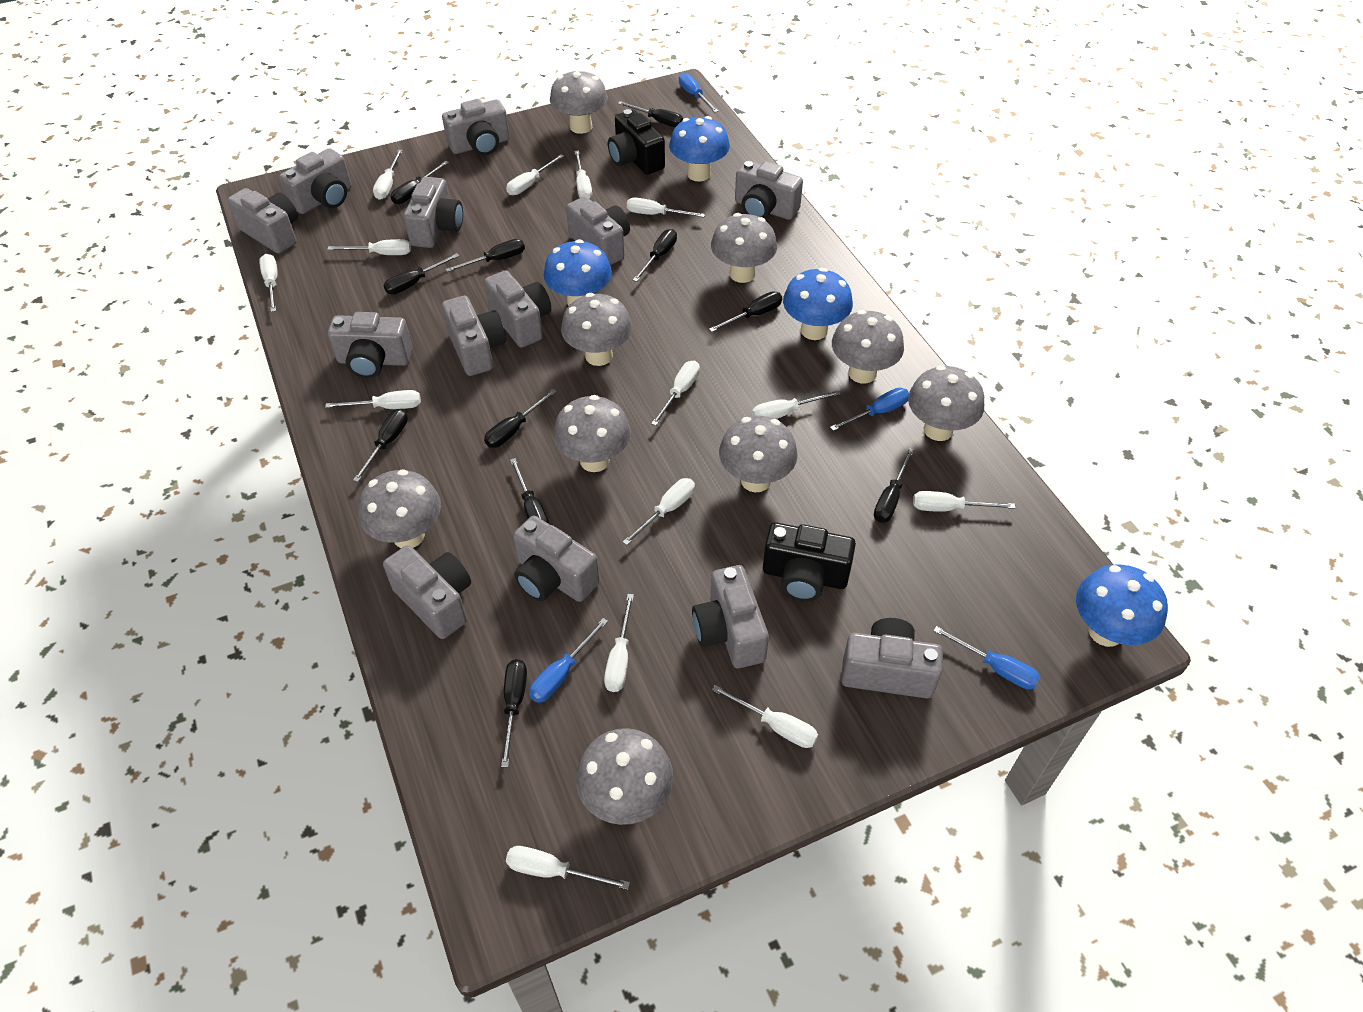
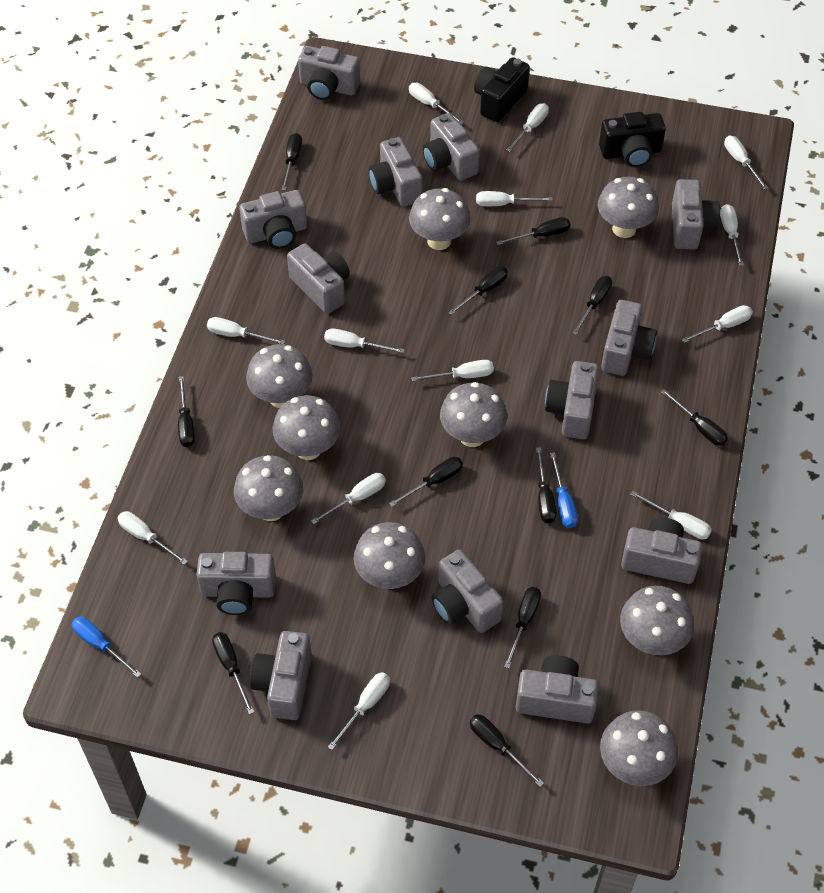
blue mushroom: 4 -> 0
blue screwdriver: 4 -> 2
white screwdriver: 14 -> 13

